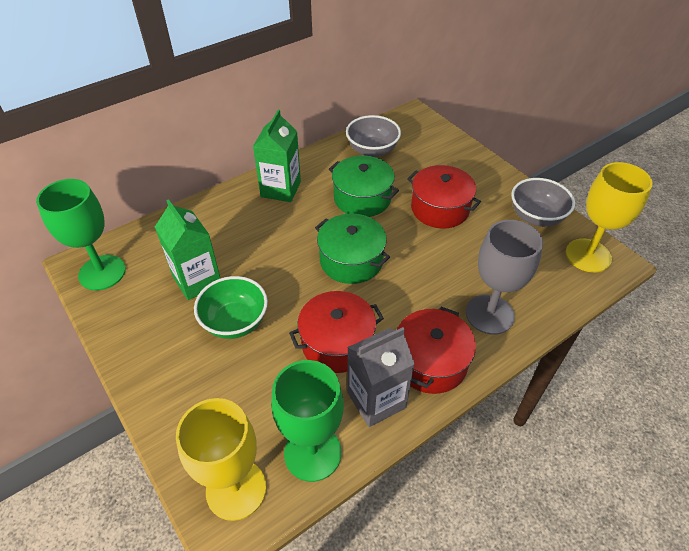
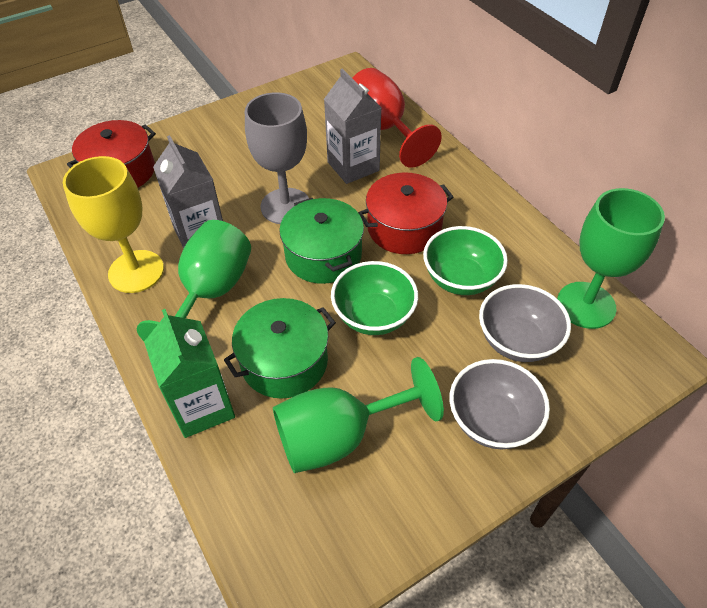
green bowl: 1 -> 2
green carton: 2 -> 1
green goblet: 2 -> 3
grey carton: 1 -> 2
red goblet: 0 -> 1
red pot: 3 -> 2
yellow goblet: 2 -> 1

